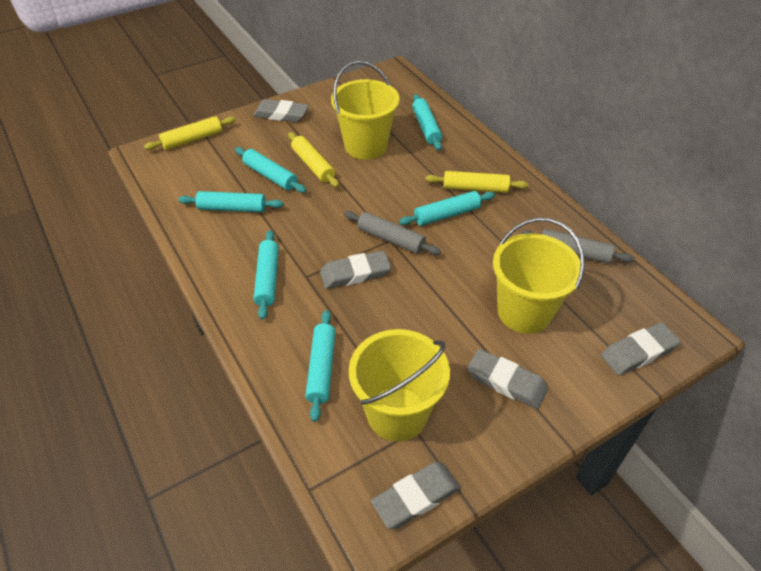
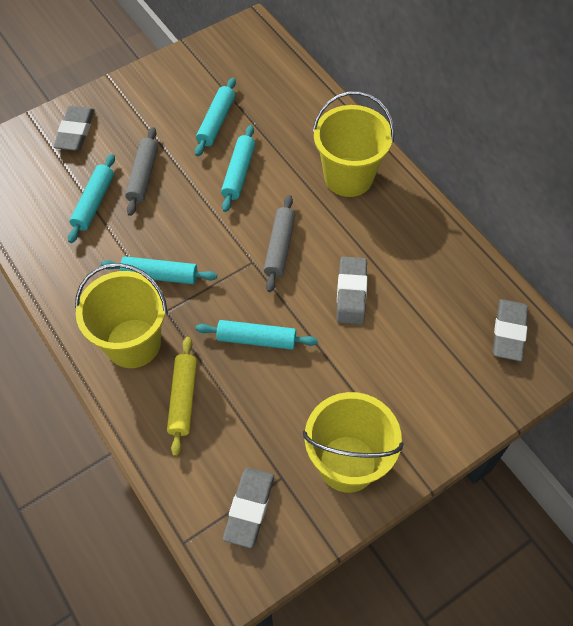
grey eraser: 5 -> 4
turquoise rolling pin: 6 -> 5
yellow rolling pin: 3 -> 1

